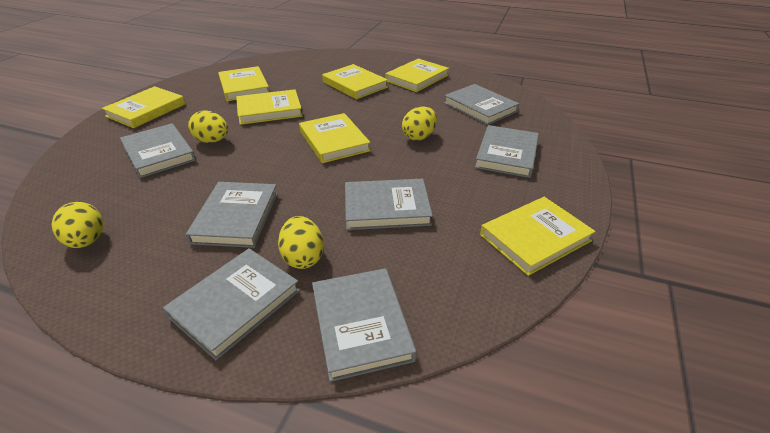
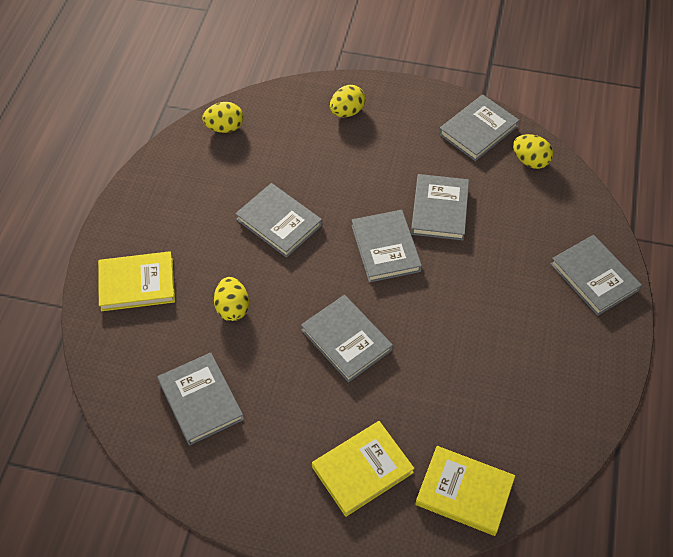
yellow book: 7 -> 3

